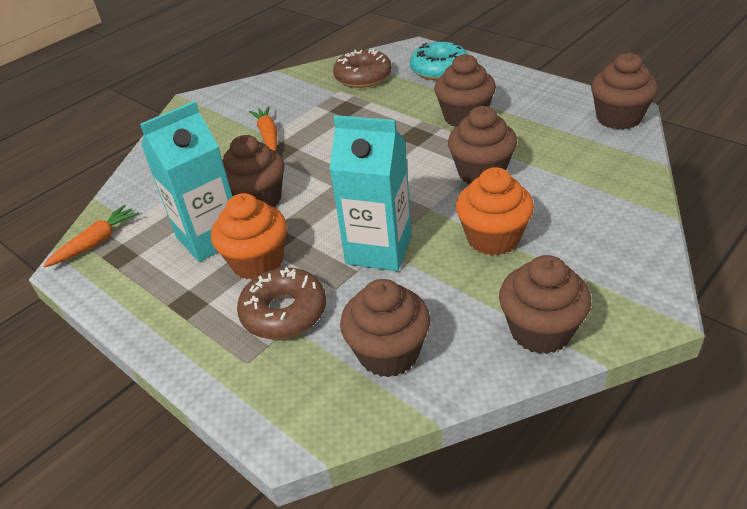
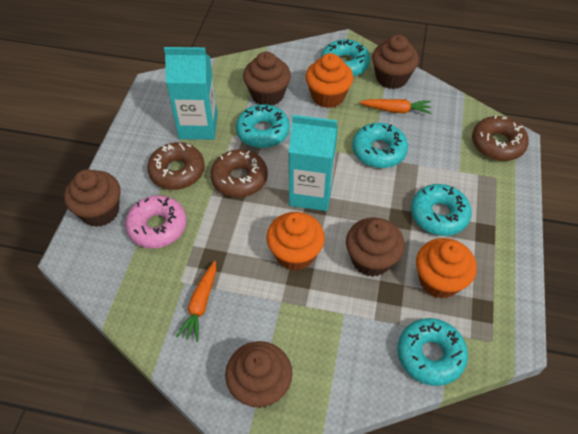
brown cupcake: 6 -> 5
brown donut: 2 -> 3
orange cupcake: 2 -> 3
pink donut: 0 -> 1
turquoise donut: 1 -> 5

